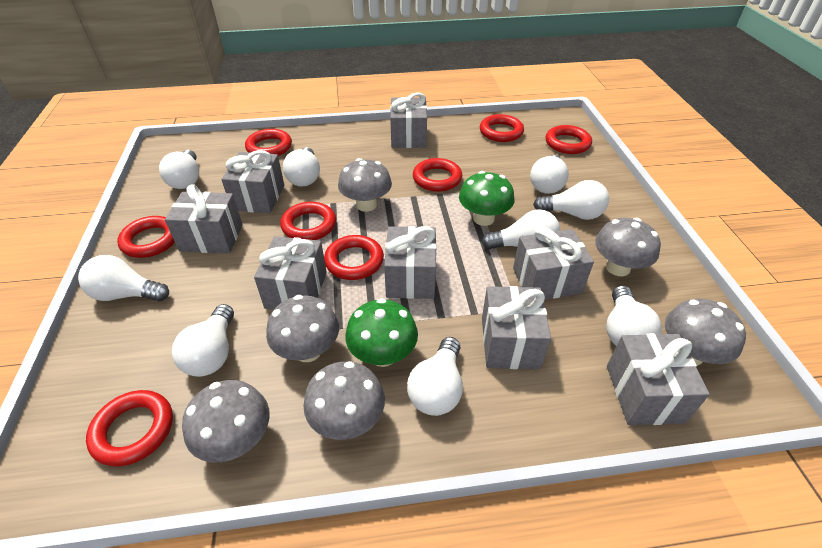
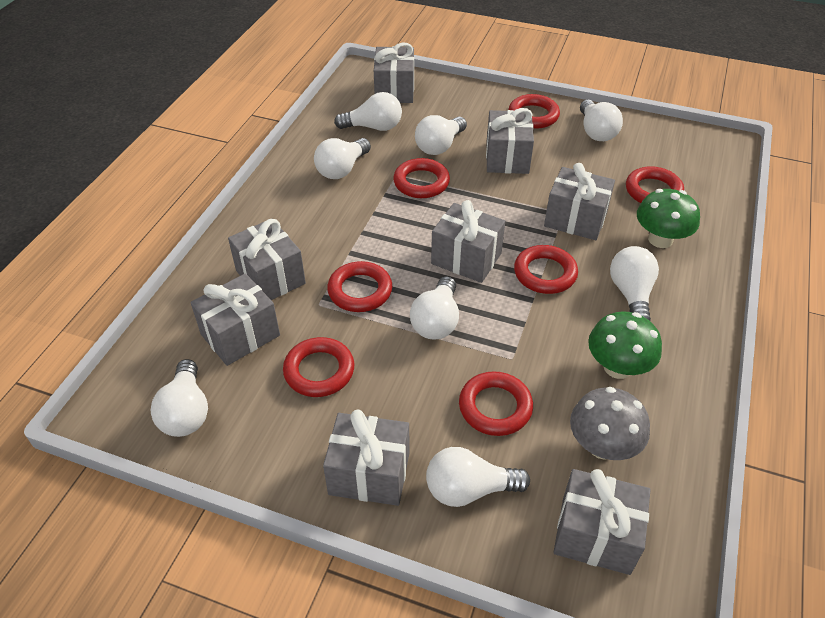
grey mushroom: 6 -> 1
red ring: 8 -> 7
white light bulb: 9 -> 8

